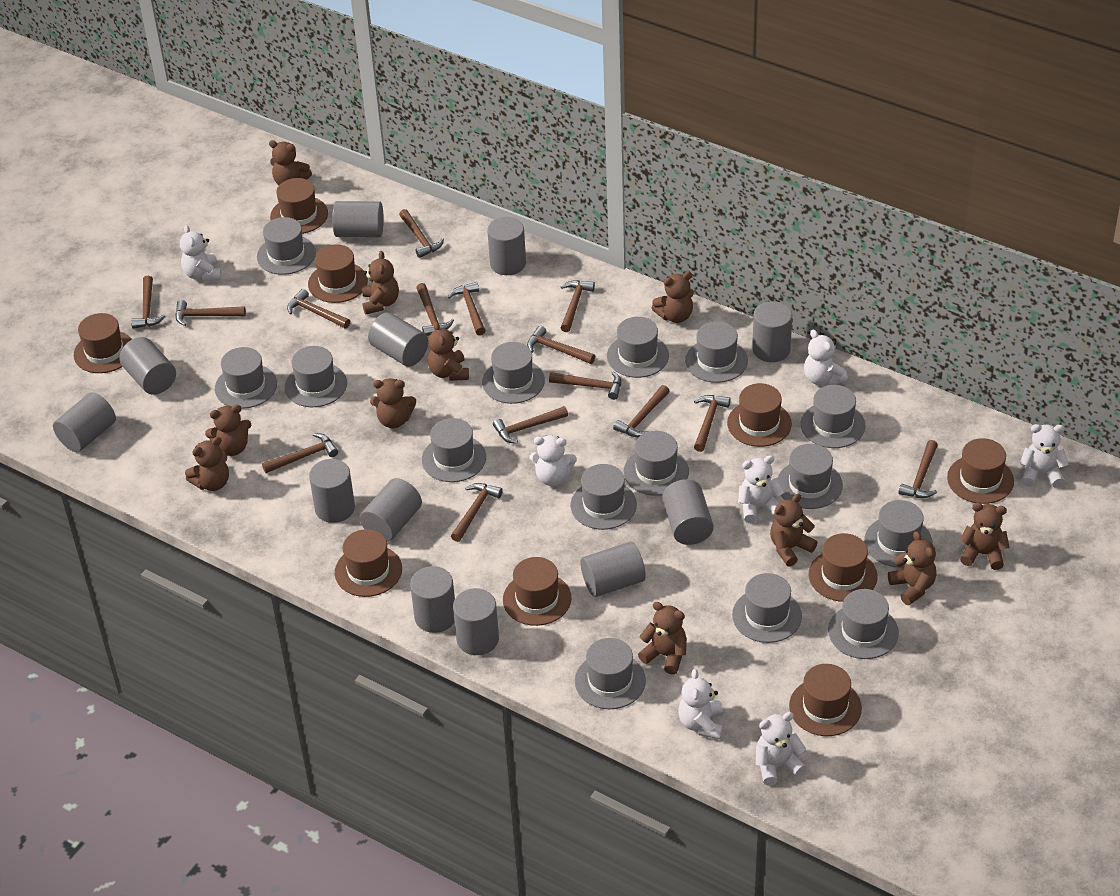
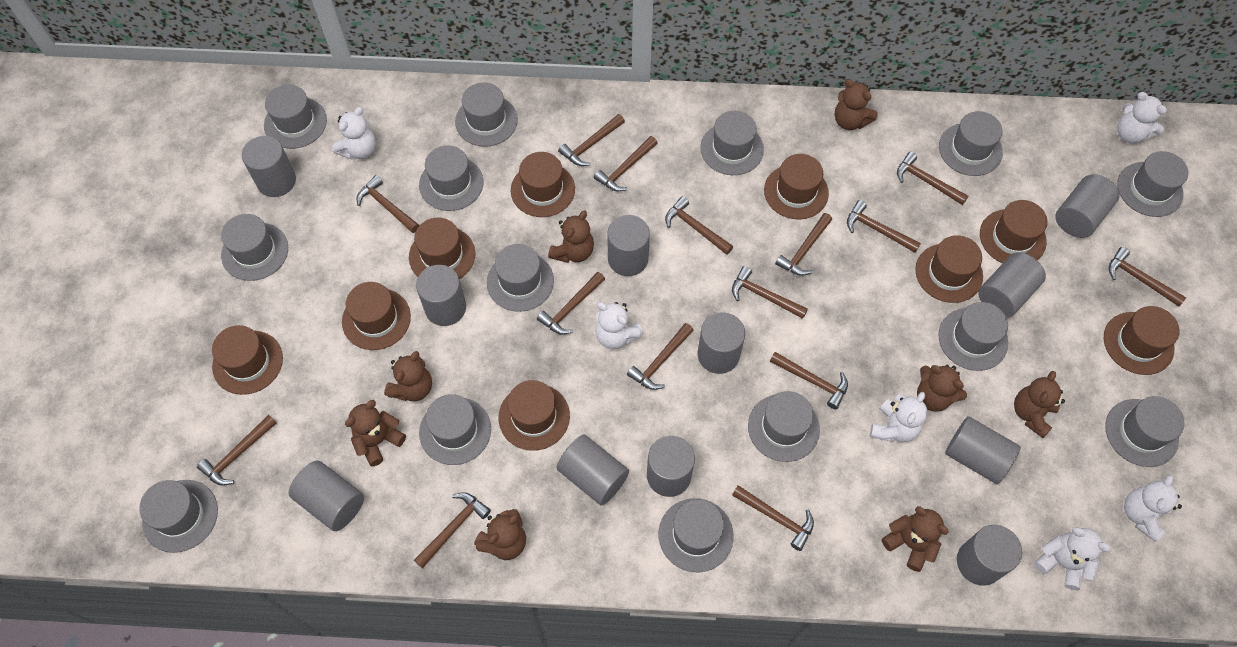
brown teddy bear: 11 -> 8
grey cylinder: 12 -> 11
grey hat: 15 -> 14
white teddy bear: 7 -> 6

